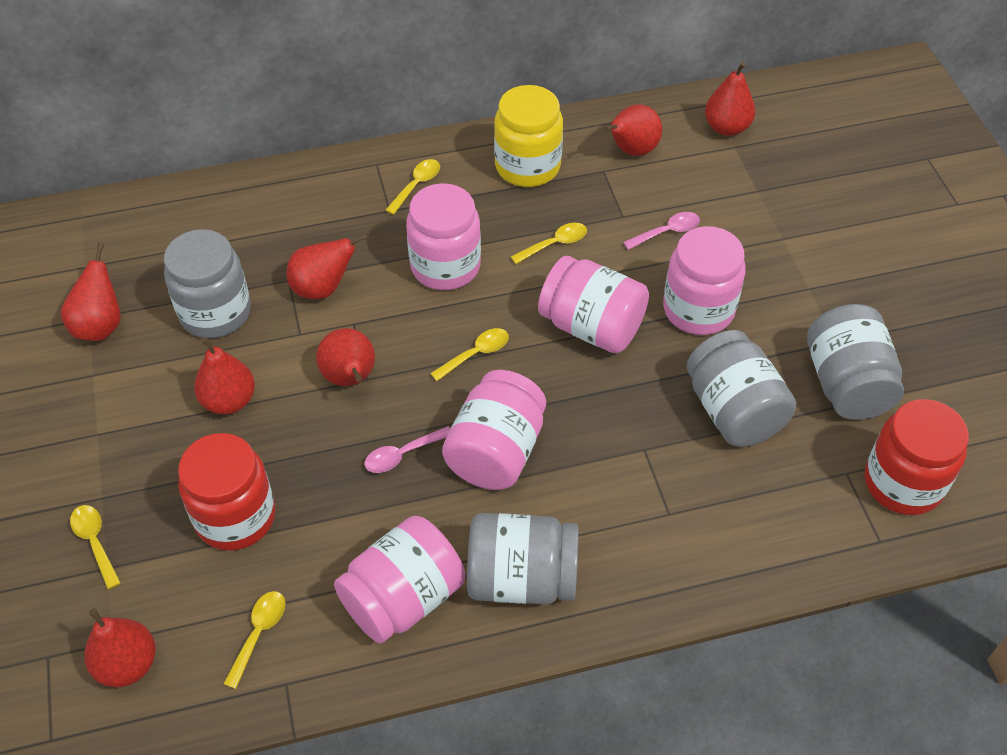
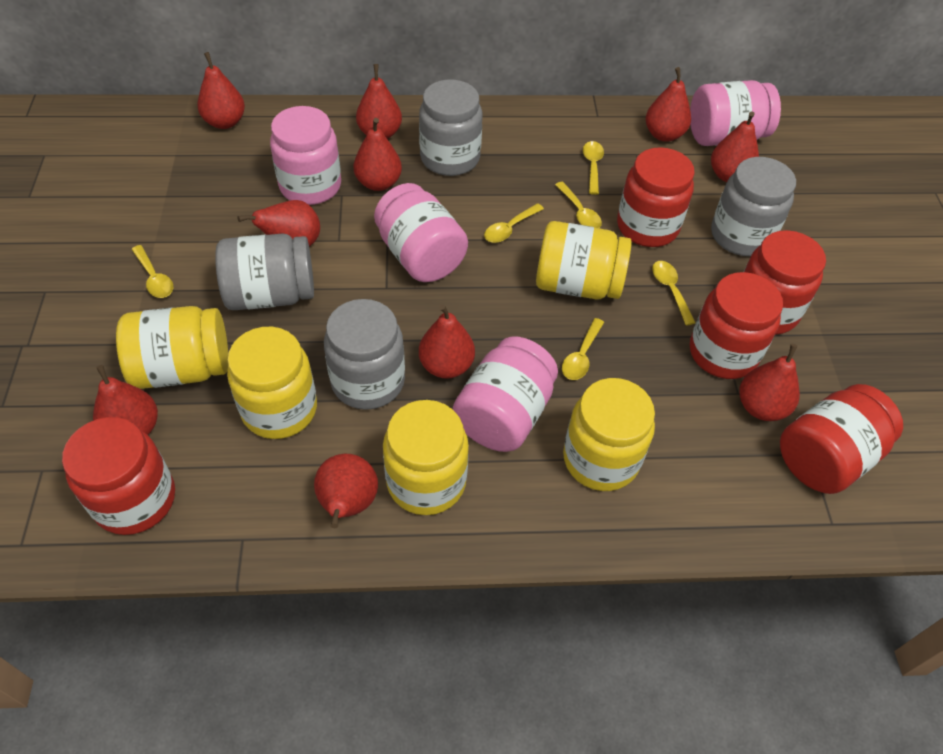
pink jar: 5 -> 4
pink spoon: 2 -> 0
red jar: 2 -> 5
red pear: 7 -> 10
yellow jar: 1 -> 5
yellow spoon: 5 -> 6

